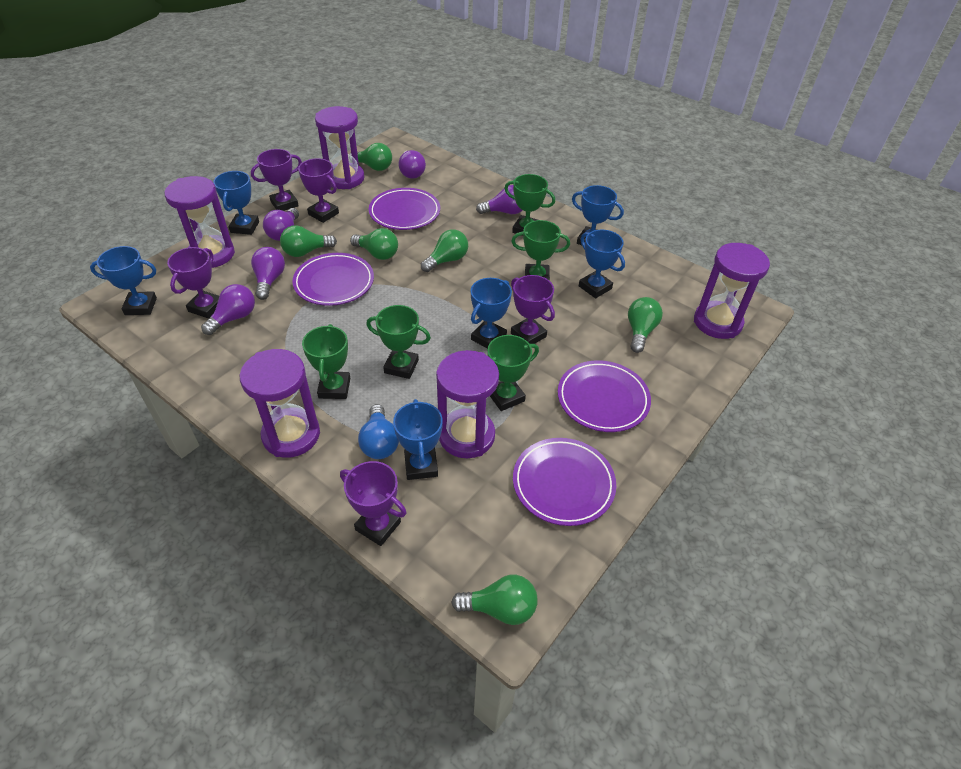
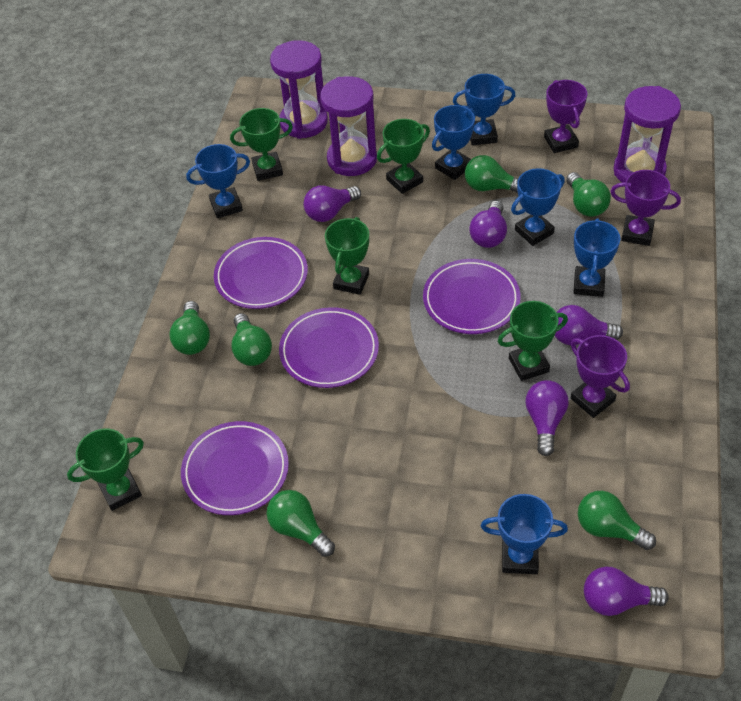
blue light bulb: 1 -> 0
purple hourglass: 5 -> 3
purple trophy: 5 -> 3

